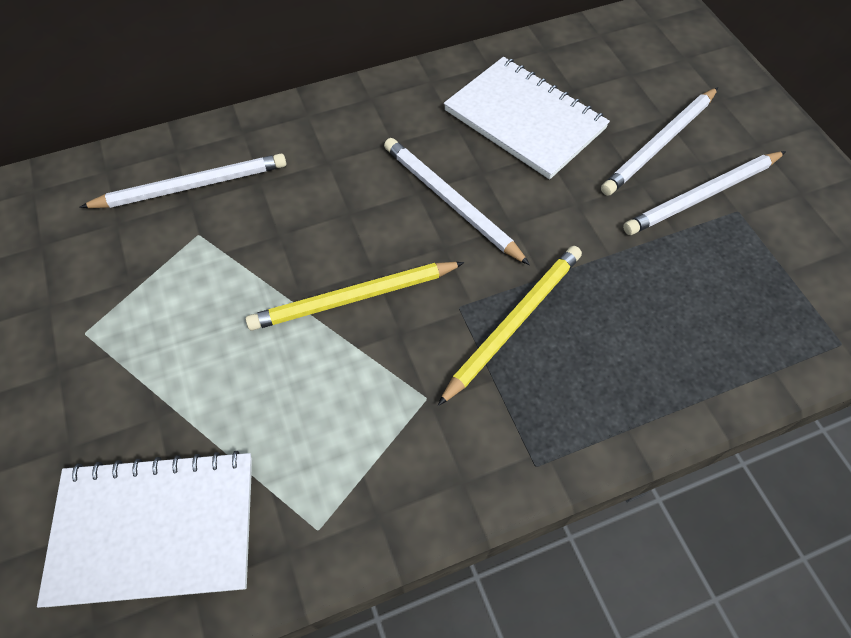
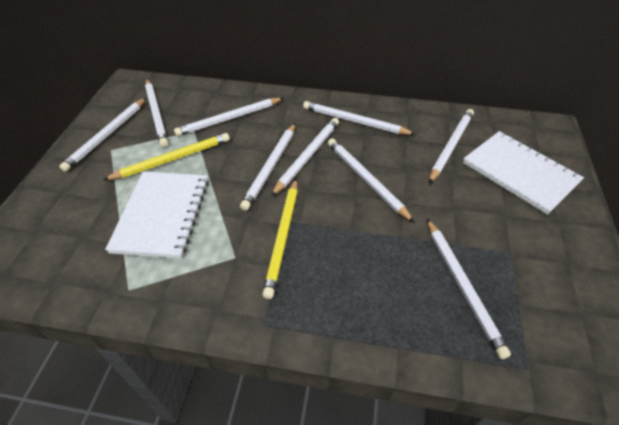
white pencil: 4 -> 9

